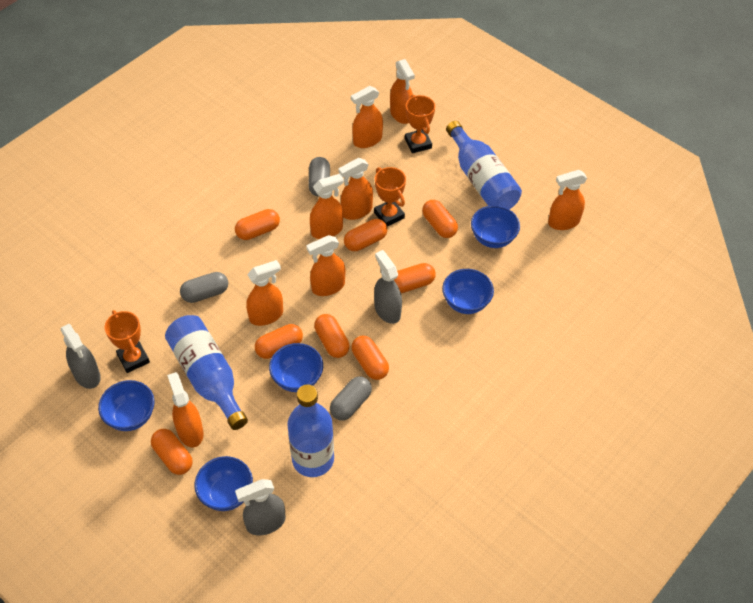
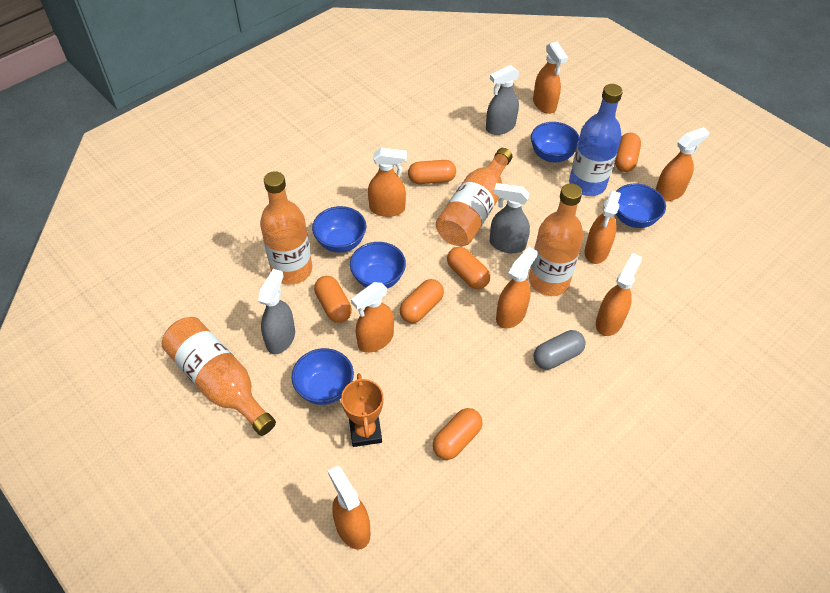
blue bottle: 3 -> 1
grey capsule: 3 -> 1
orange bottle: 0 -> 4
orange capsule: 8 -> 6
orange trophy: 3 -> 1

